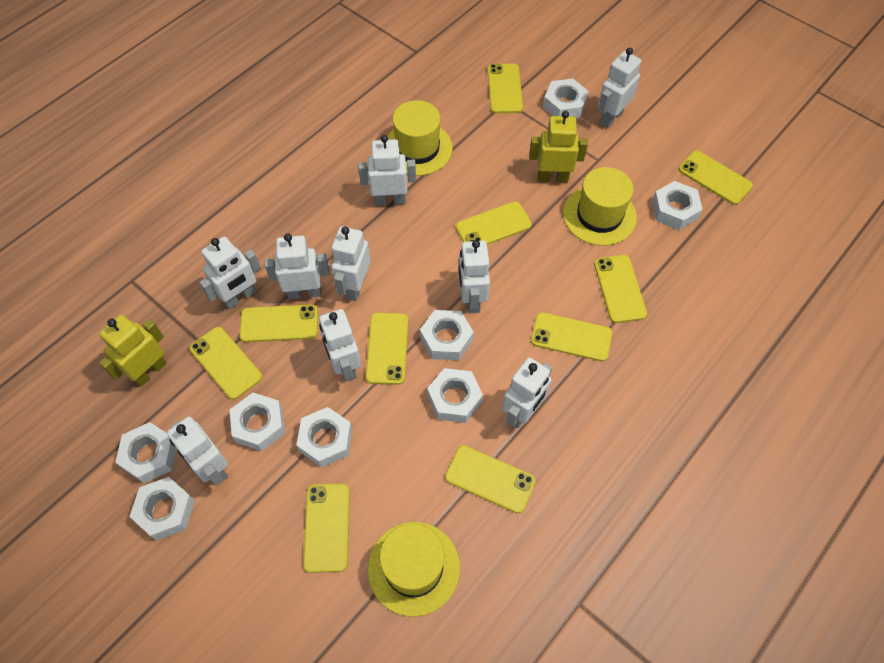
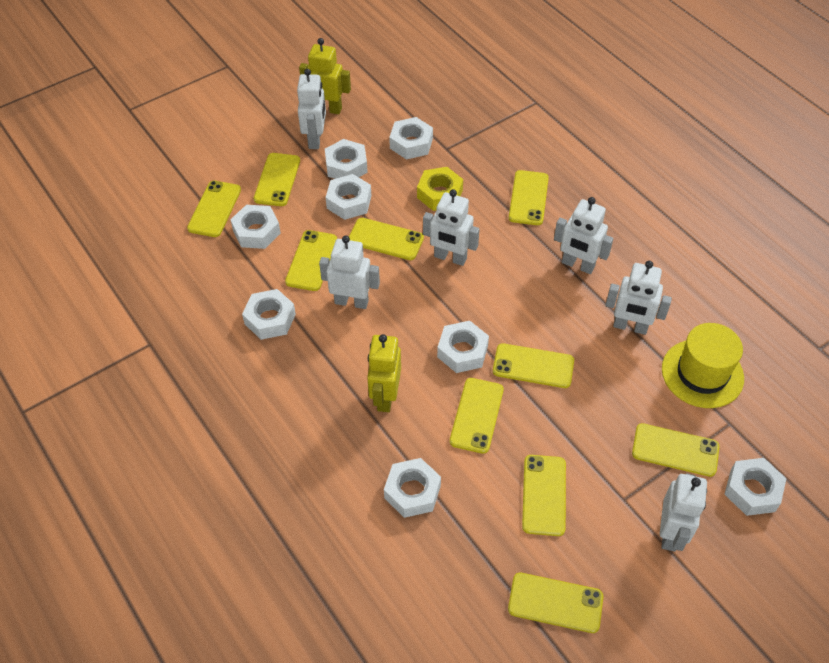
white robot: 9 -> 6
yellow hat: 3 -> 1
yellow nut: 0 -> 1

